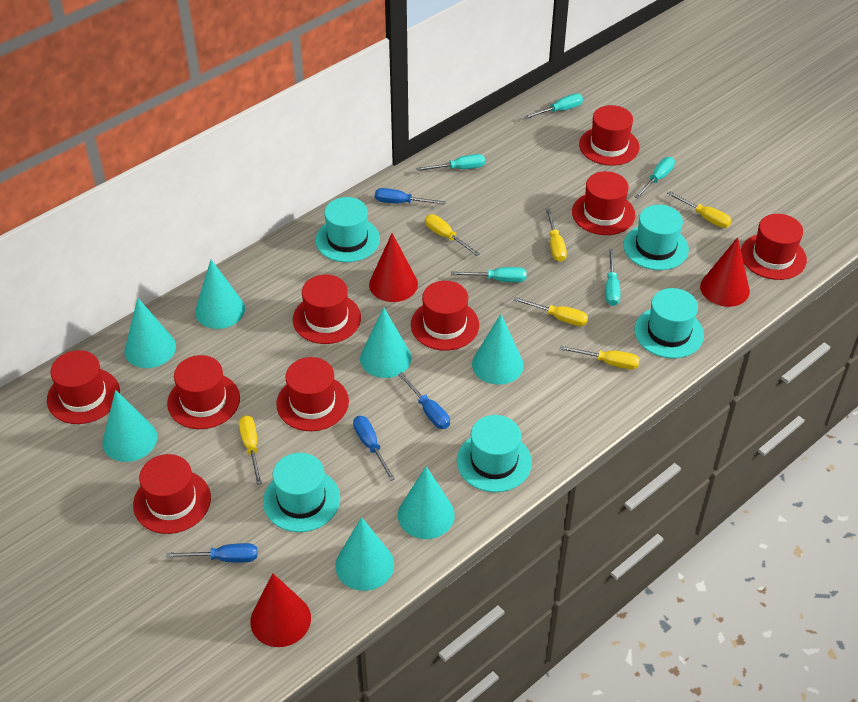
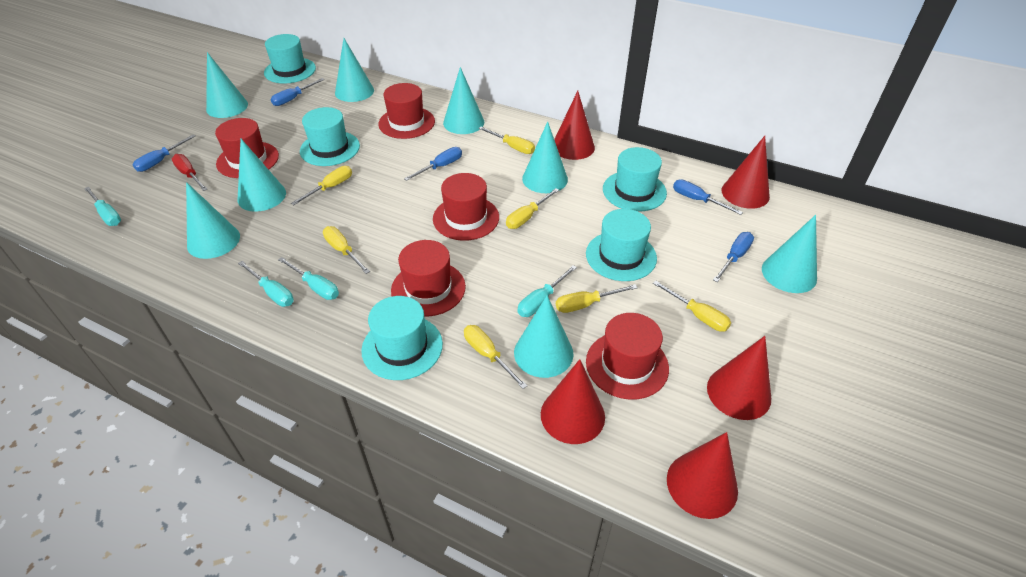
blue screwdriver: 4 -> 5
red cone: 3 -> 5
red hat: 9 -> 5
red screwdriver: 0 -> 1
turquoise cone: 7 -> 8
turquoise screwdriver: 5 -> 4
yellow screwdriver: 6 -> 7

